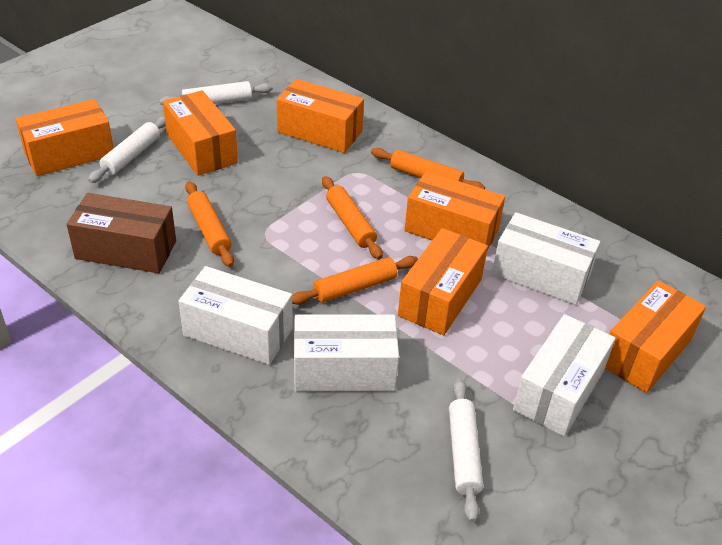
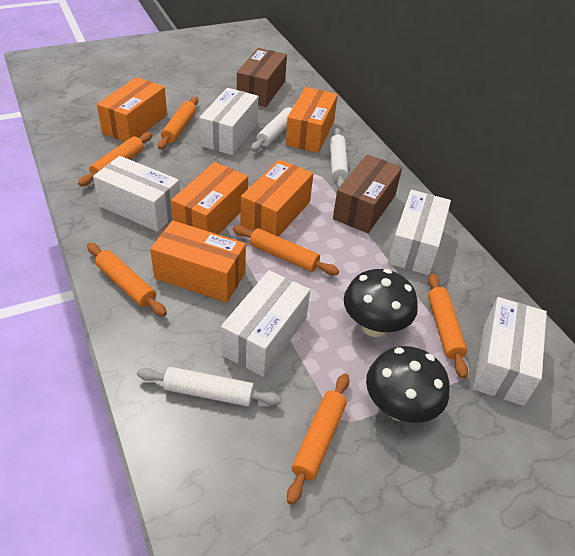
black mushroom: 0 -> 2
brown box: 1 -> 2
orange box: 6 -> 5
orange rolling pin: 4 -> 6
white box: 4 -> 5

